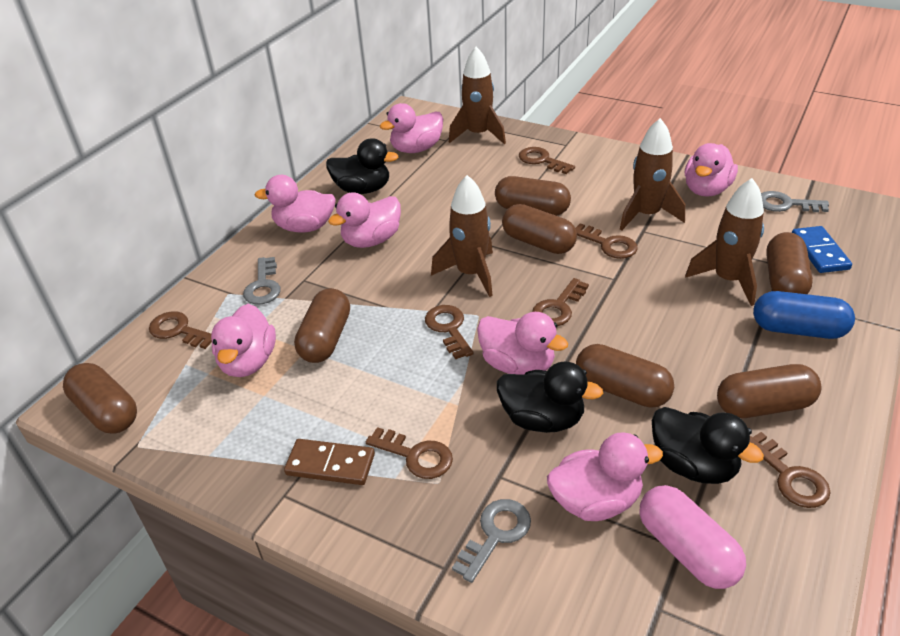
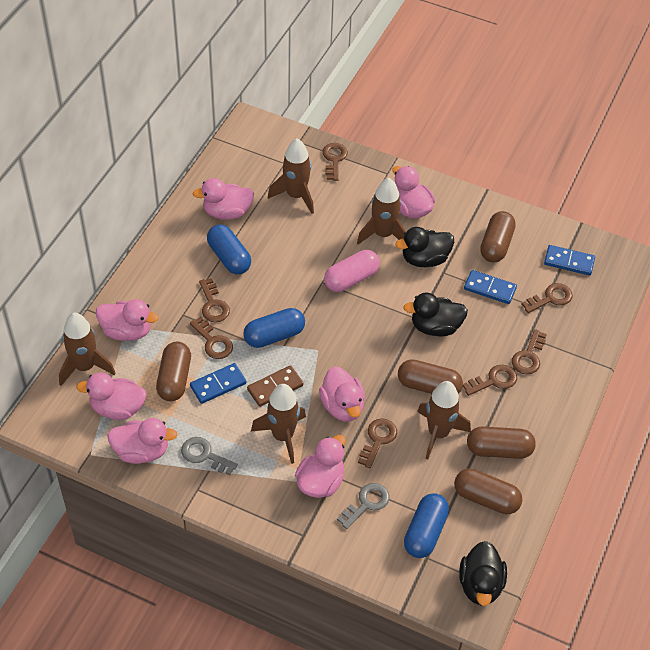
blue capsule: 1 -> 3
blue domino: 1 -> 3
brown capsule: 7 -> 5
brown rocket: 4 -> 5
grey key: 3 -> 2

